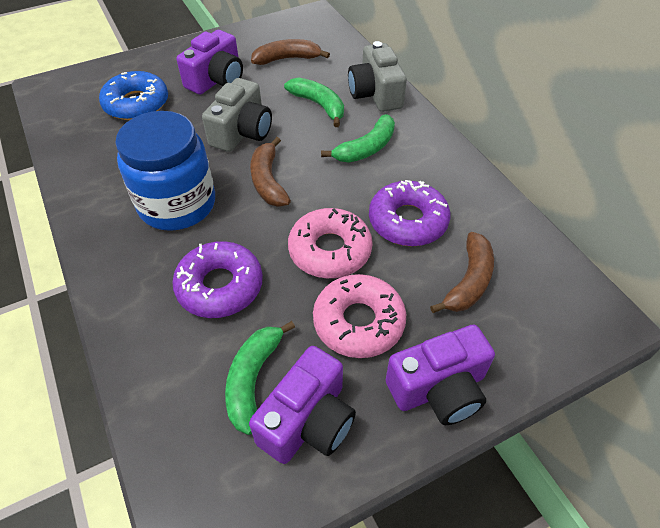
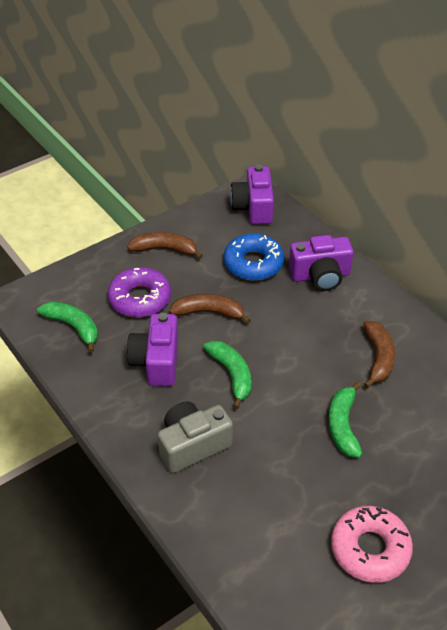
blue jar: 1 -> 0
grey camera: 2 -> 1
pink donut: 2 -> 1
purple donut: 2 -> 1

